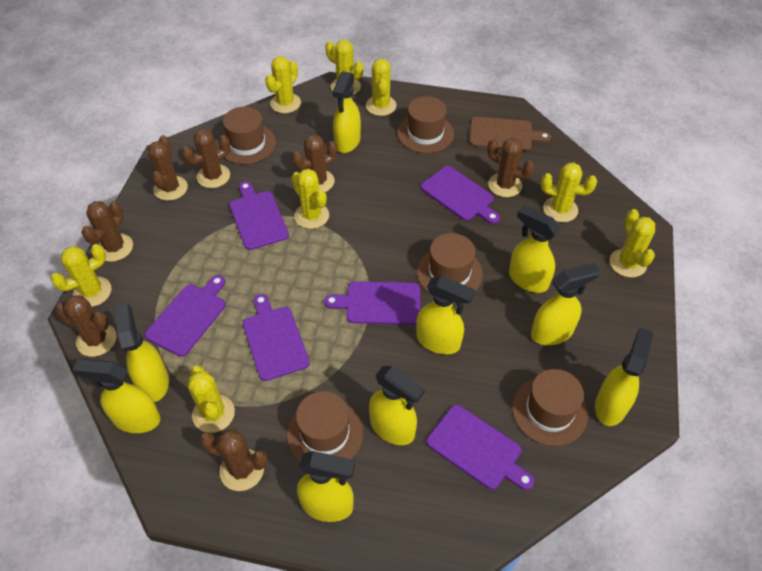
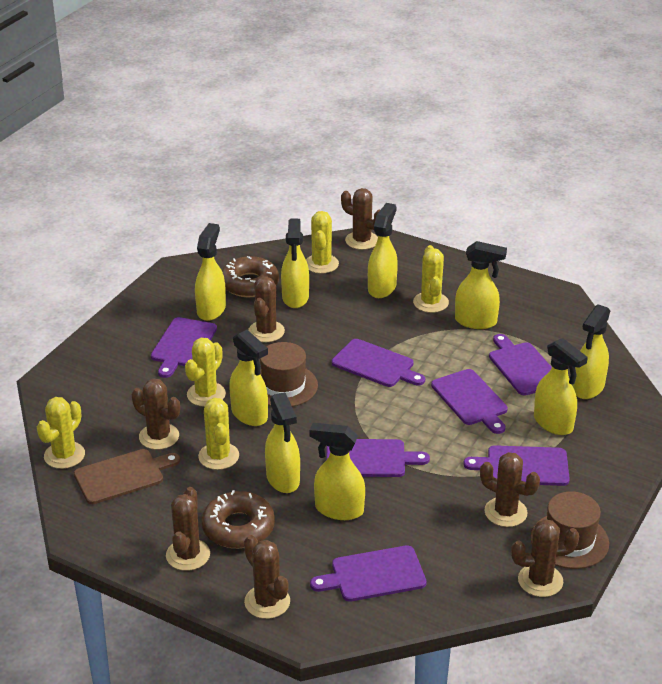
brown donut: 0 -> 2
brown hat: 5 -> 2
purple cutting board: 6 -> 7
yellow cactus: 8 -> 5

